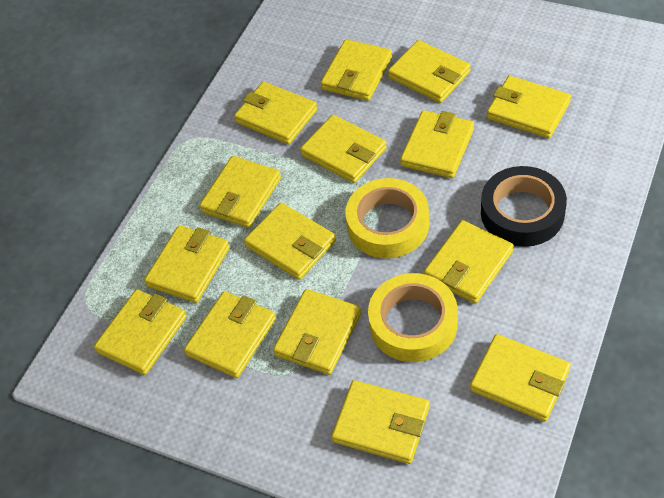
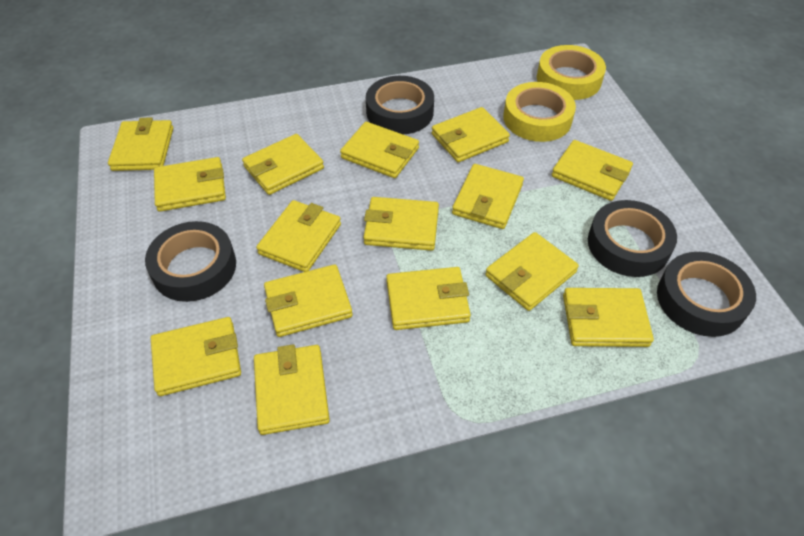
black tape: 1 -> 4

